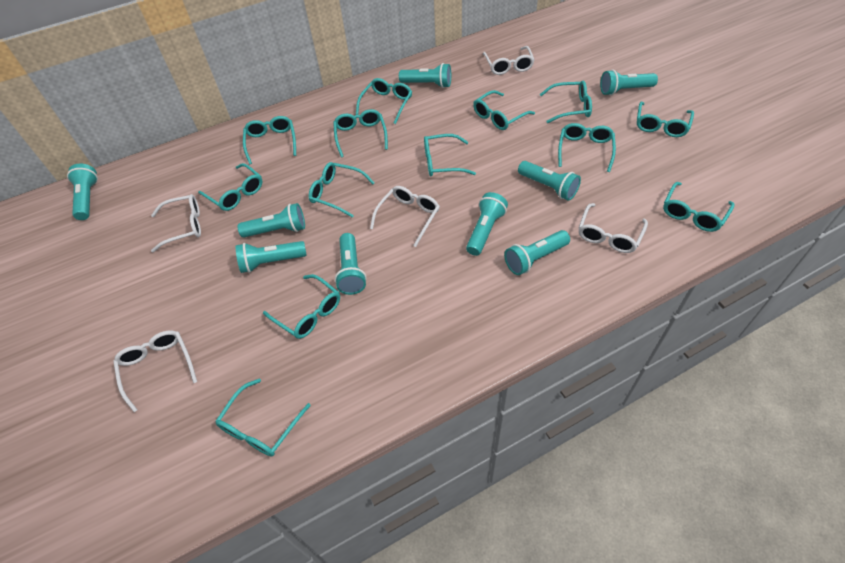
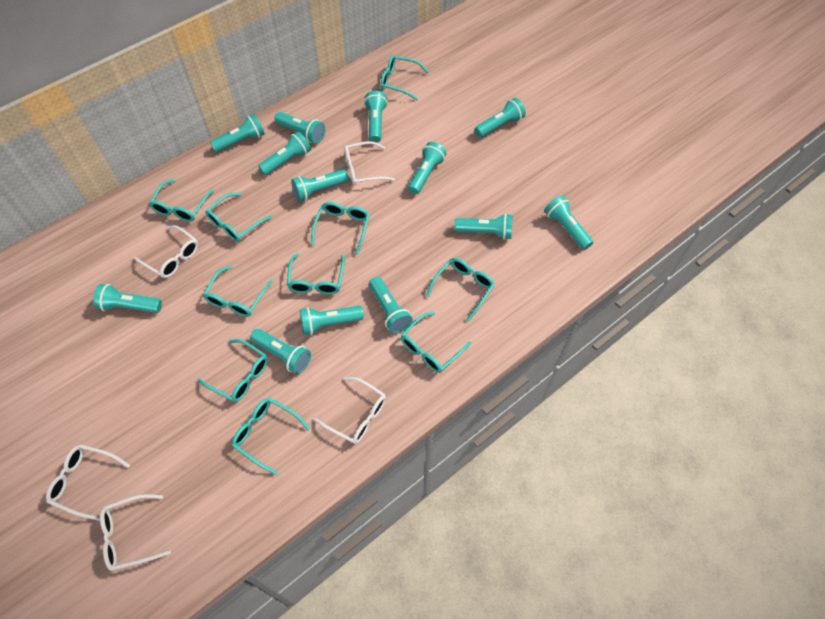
turquoise flashlight: 9 -> 13
turquoise glasses: 13 -> 10

